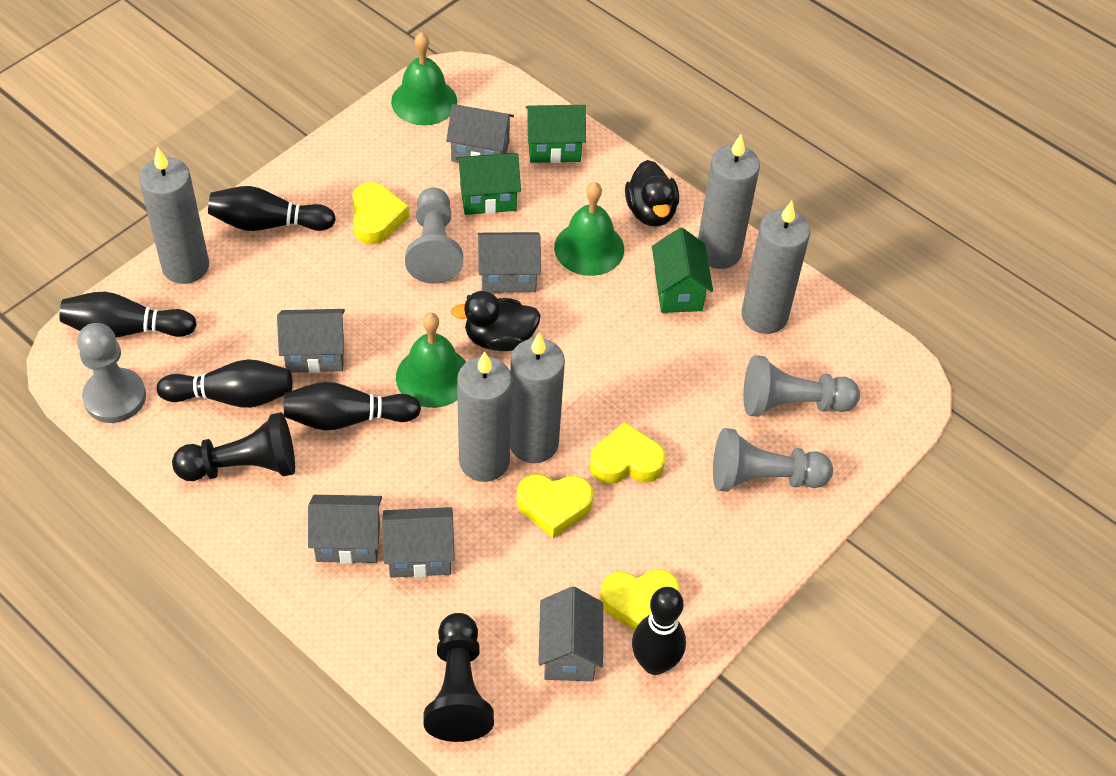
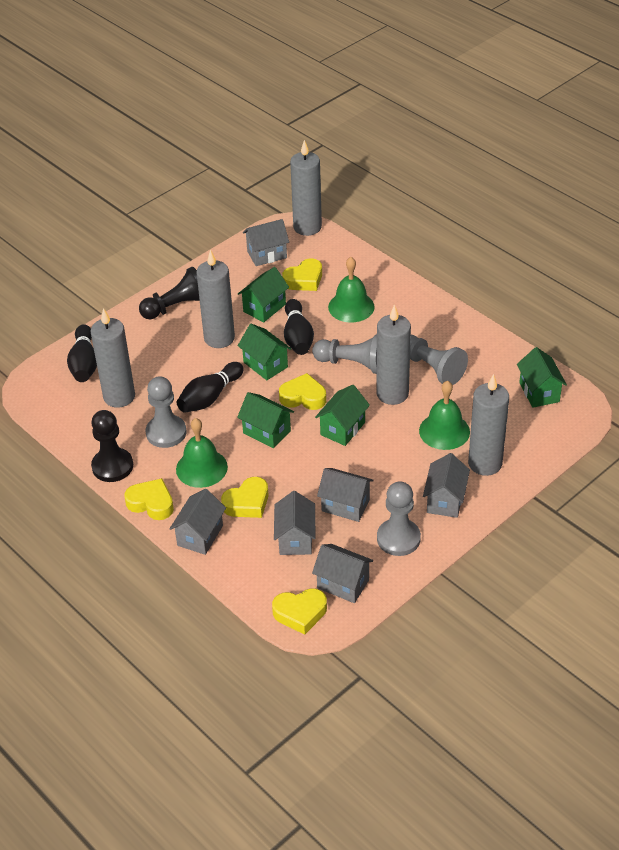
black bowling pin: 5 -> 3
black duck: 2 -> 0
green house: 3 -> 5
yellow heart: 4 -> 5

